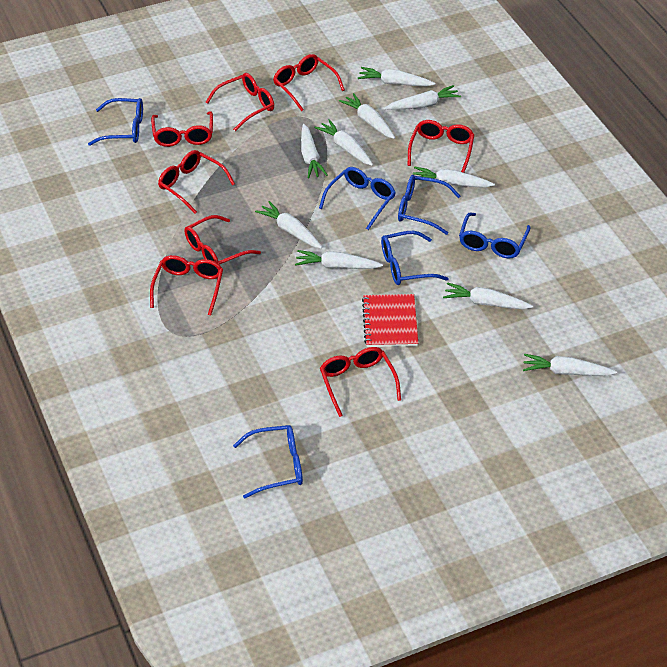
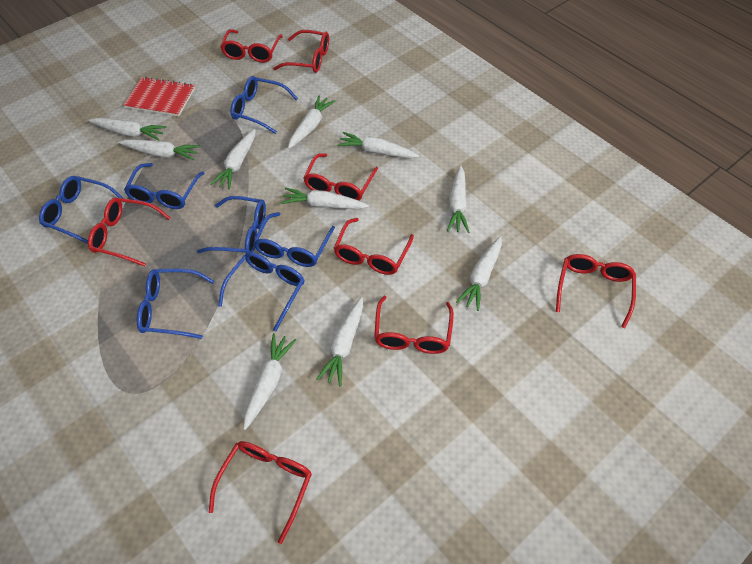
blue glasses: 6 -> 7

